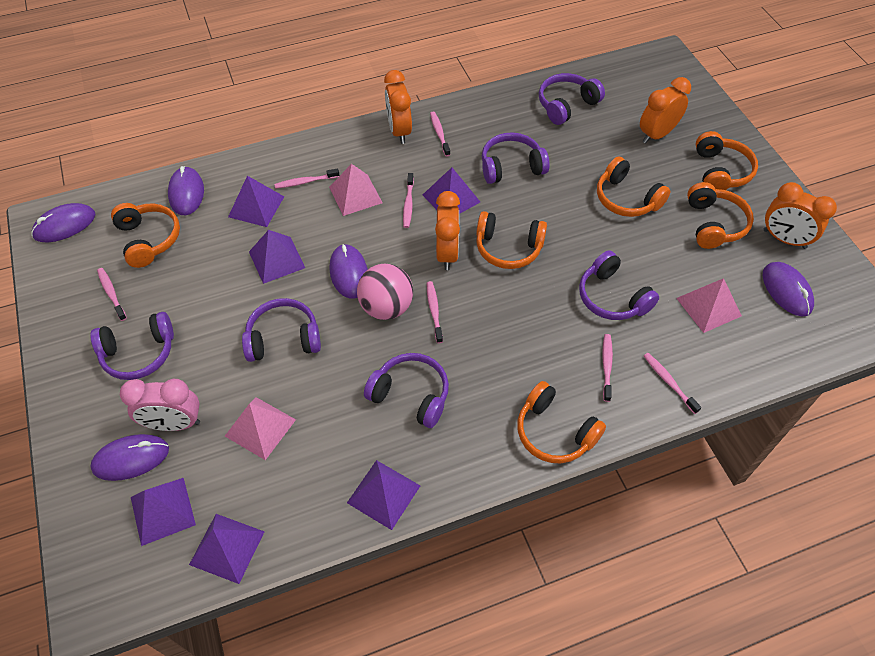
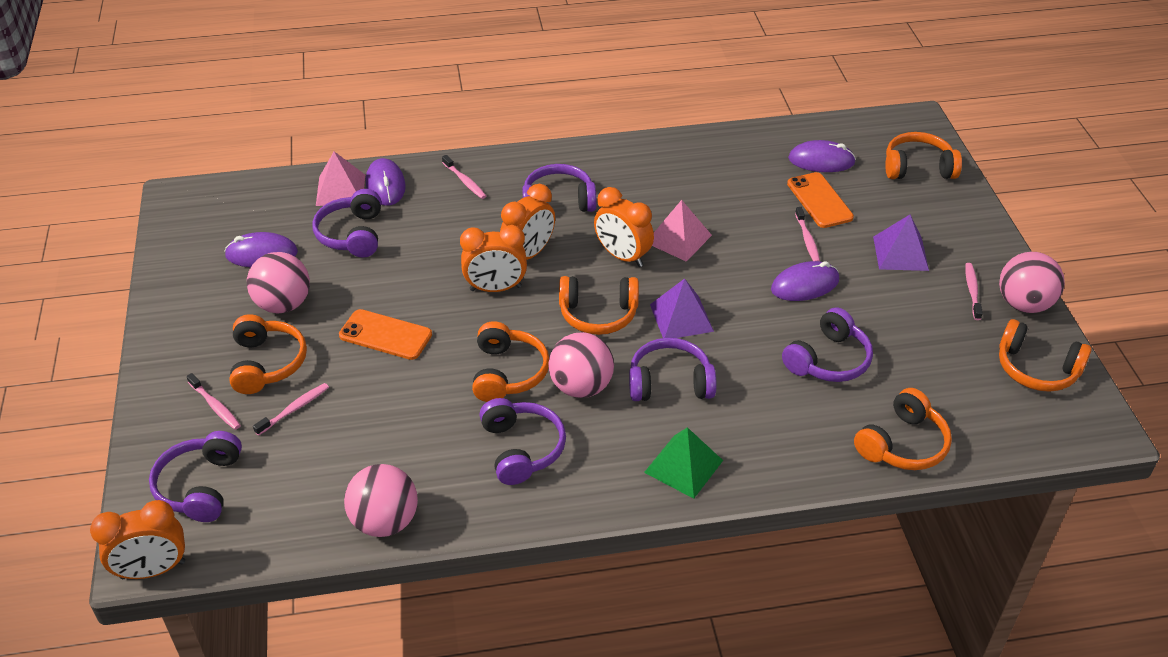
green pyramid: 0 -> 1
orange phone: 0 -> 2
pink ball: 1 -> 4
pink clock: 1 -> 0
pink pyramid: 3 -> 2
pink toothbrush: 7 -> 5
purple mouse: 5 -> 4
purple pyramid: 6 -> 2

